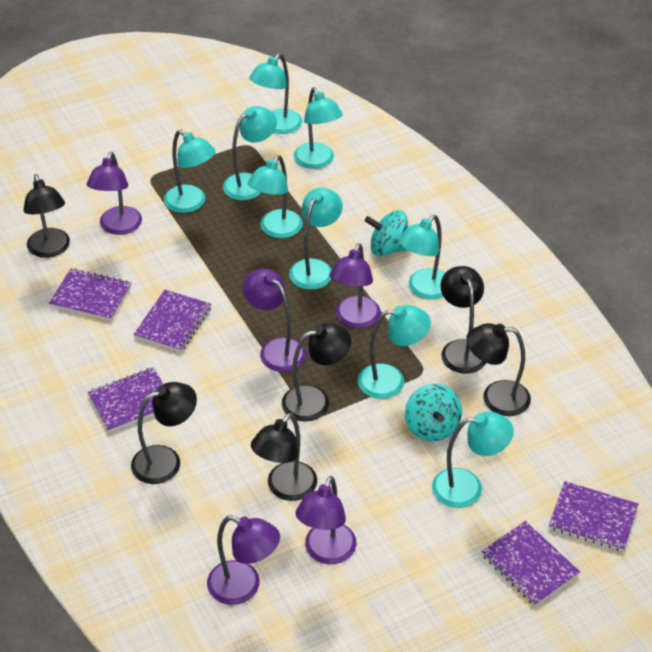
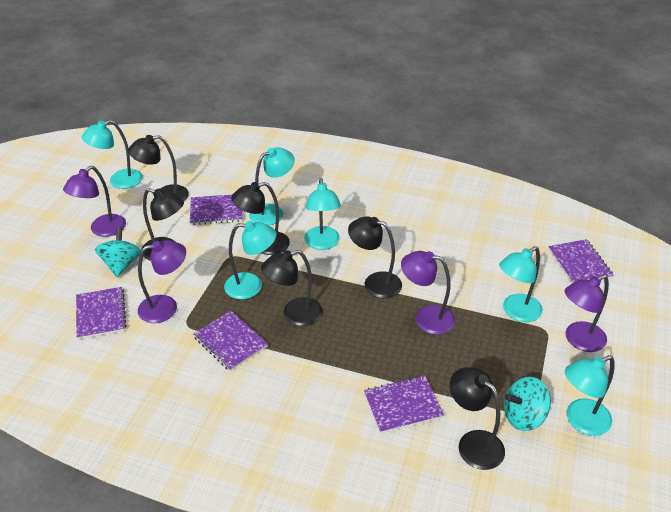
purple lamp: 5 -> 4
turquoise lamp: 9 -> 6

